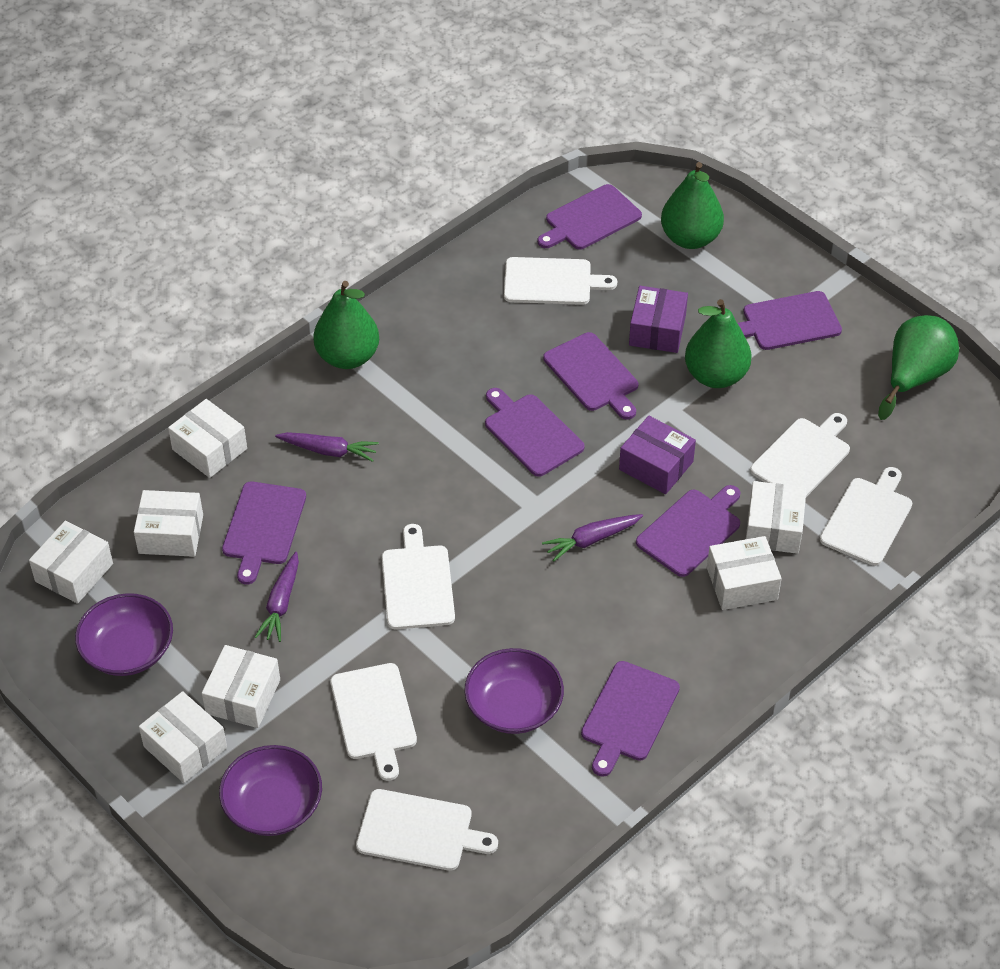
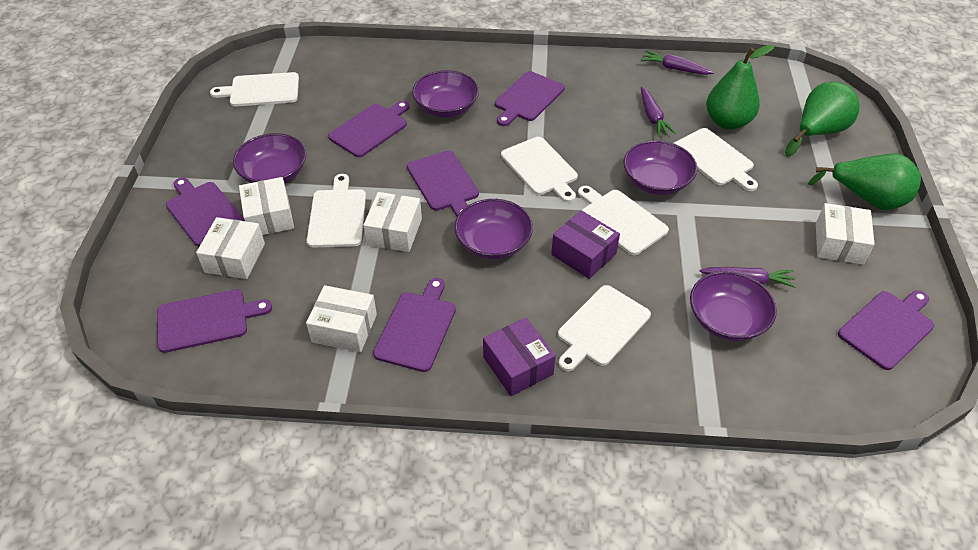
green pear: 4 -> 3
purple bowl: 3 -> 5
white box: 7 -> 5

